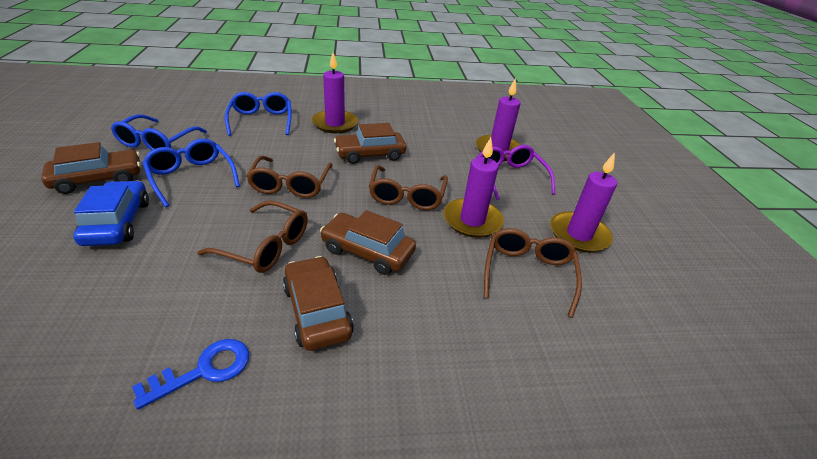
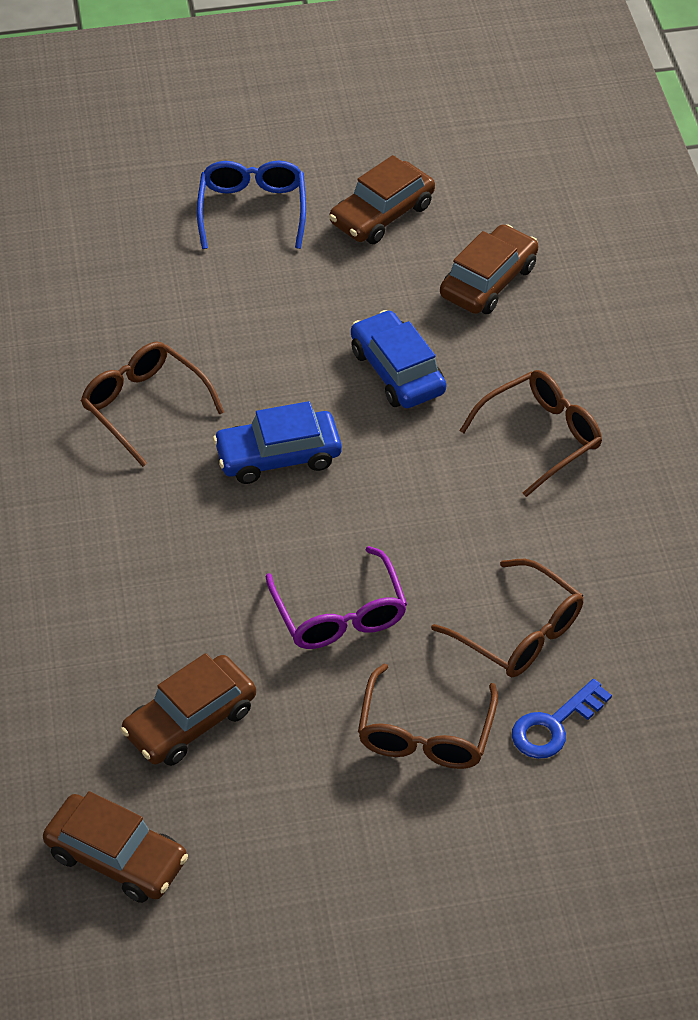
blue car: 1 -> 2
blue glasses: 3 -> 1
purple candle: 4 -> 0

